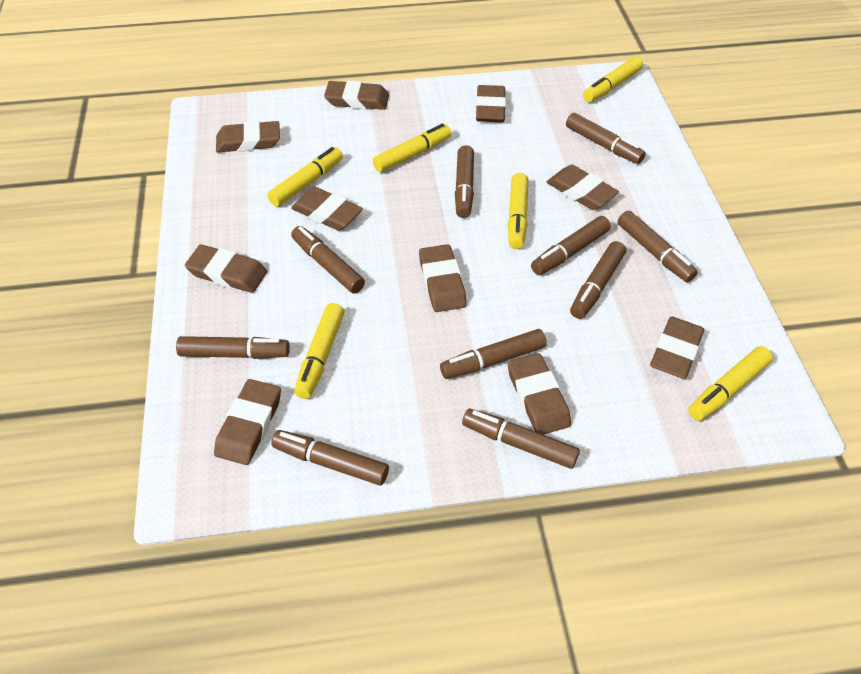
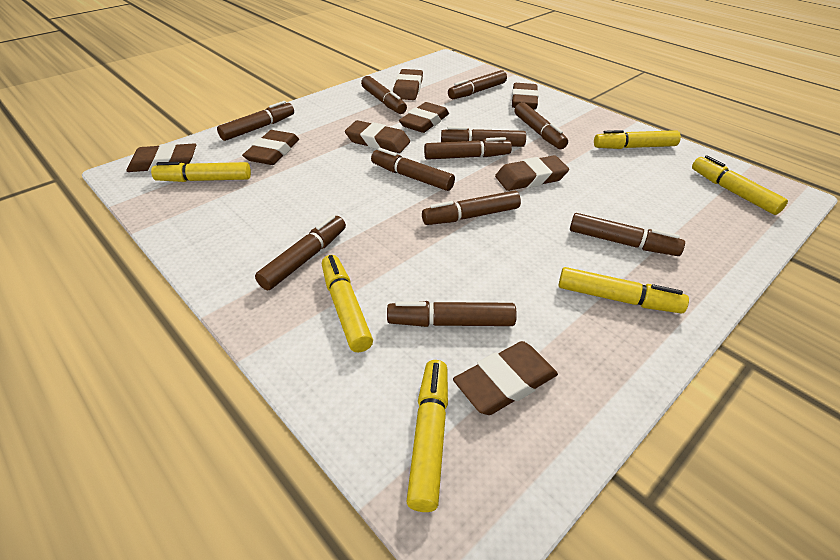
brown eraser: 10 -> 8
brown marker: 10 -> 11

